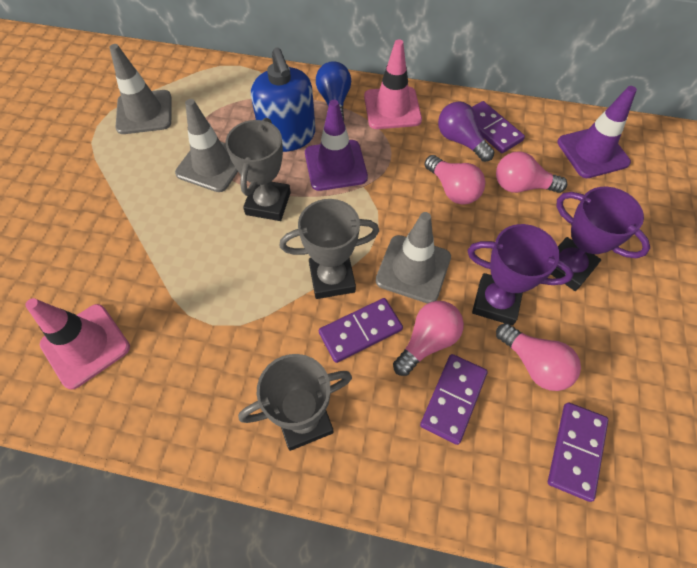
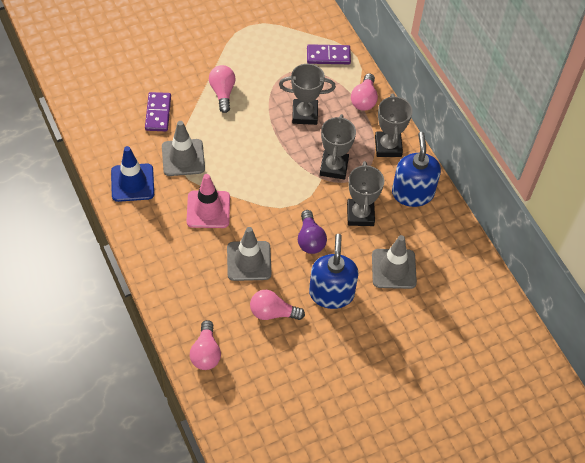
blue light bulb: 1 -> 0
blue soap dispenser: 1 -> 2
blue traffic cone: 0 -> 1
grey trophy: 3 -> 4
pink traffic cone: 2 -> 1
purple domino: 4 -> 2
purple traffic cone: 2 -> 0
purple trophy: 2 -> 0

